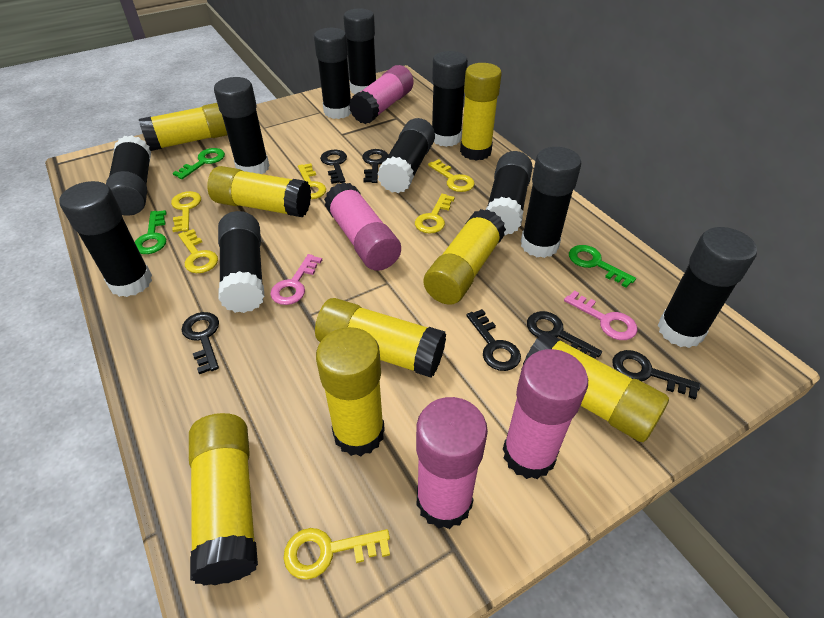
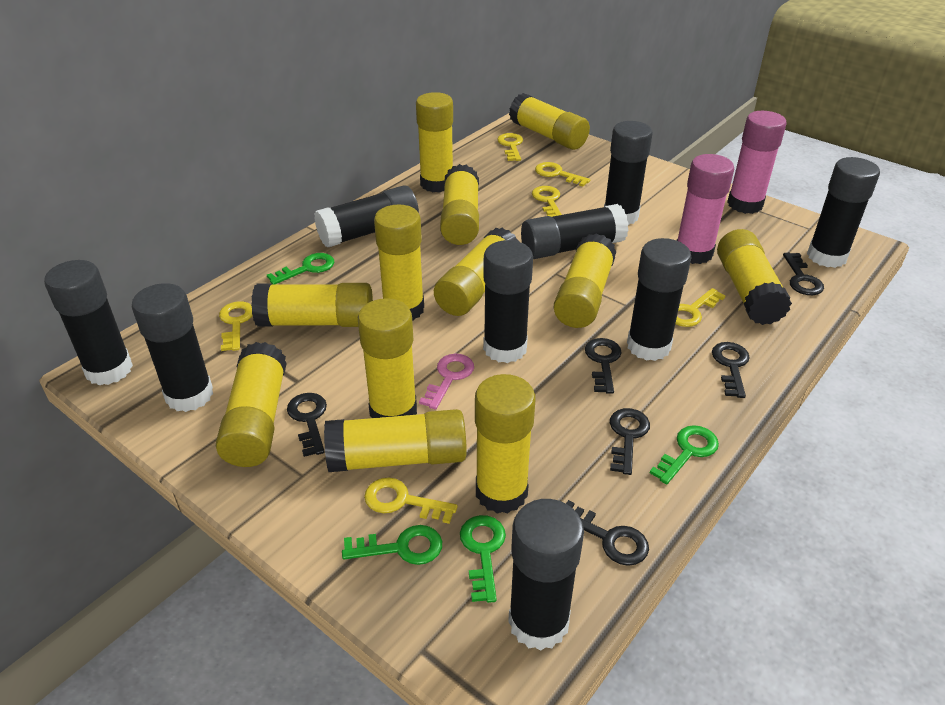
black glue stick: 11 -> 9
green key: 3 -> 4
pink glue stick: 4 -> 2
pink key: 2 -> 1
yellow glue stick: 8 -> 12

